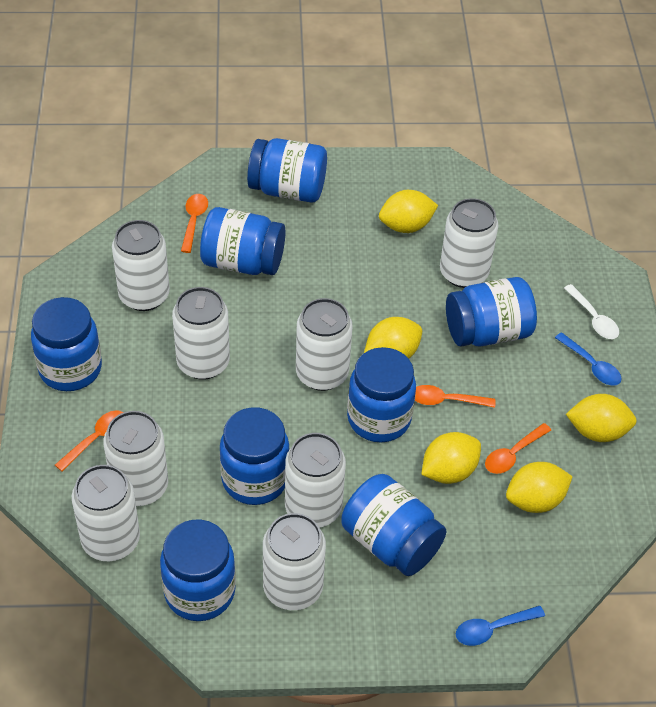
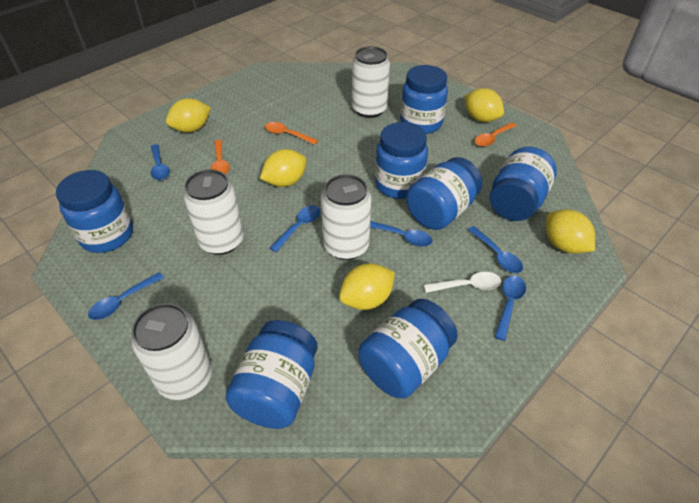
blue jar: 8 -> 7
blue spoon: 2 -> 6
orange spoon: 4 -> 3
white can: 8 -> 4

